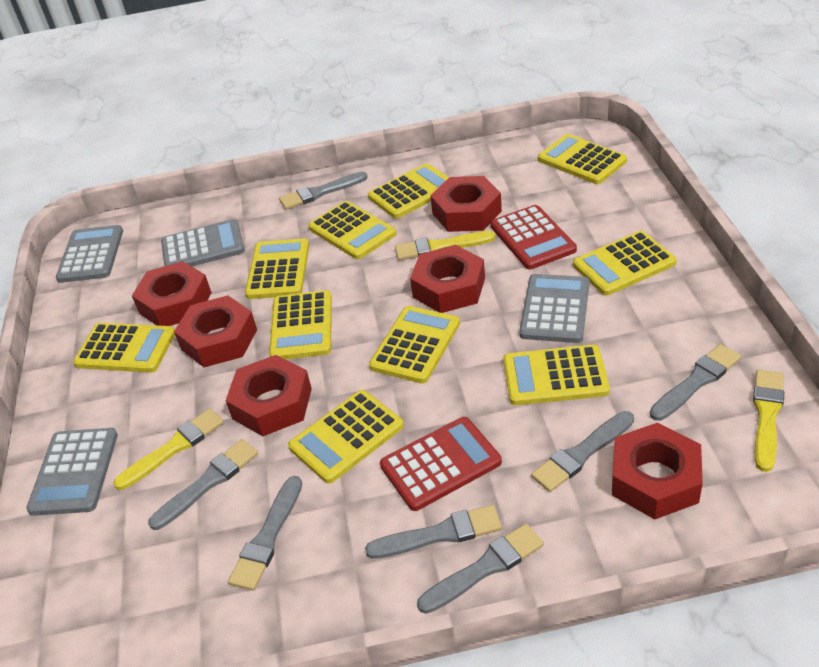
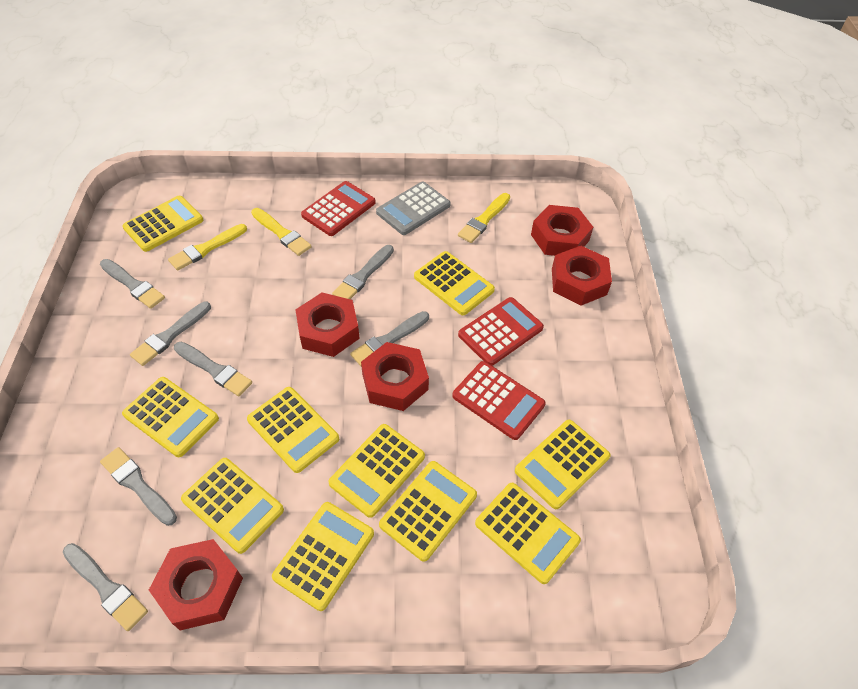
grey calculator: 4 -> 1
red calculator: 2 -> 3
red nut: 6 -> 5

